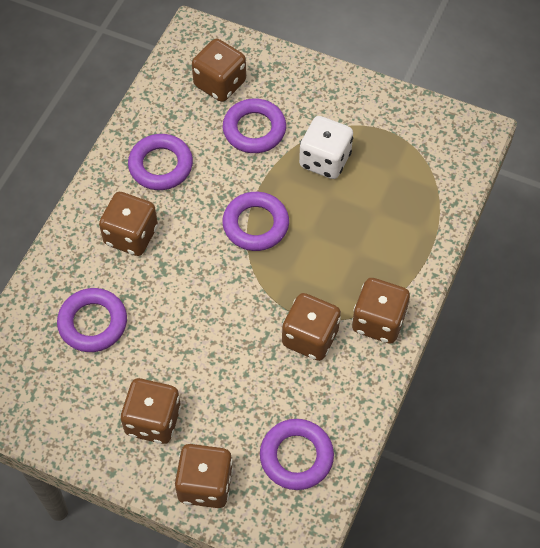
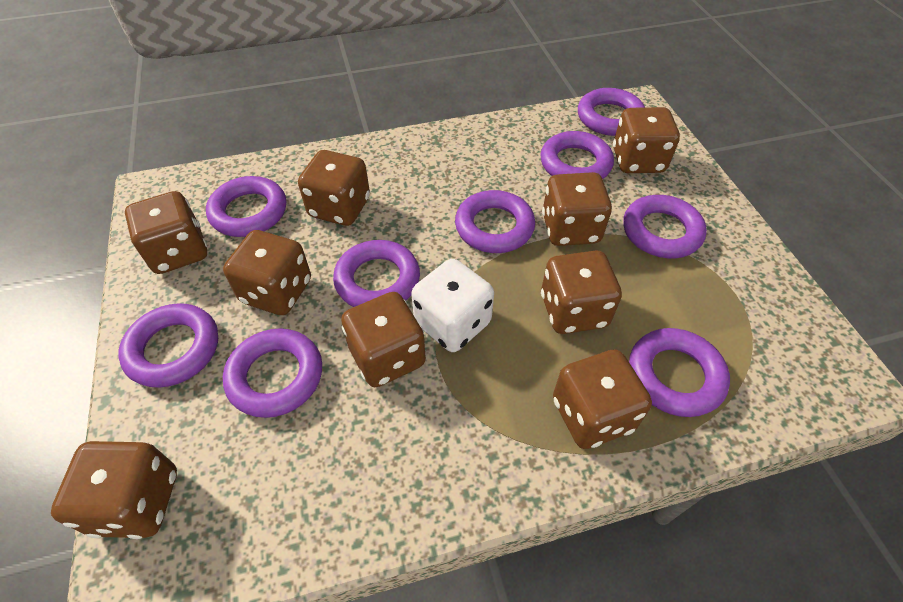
brown dice: 6 -> 9
purple ring: 5 -> 9

